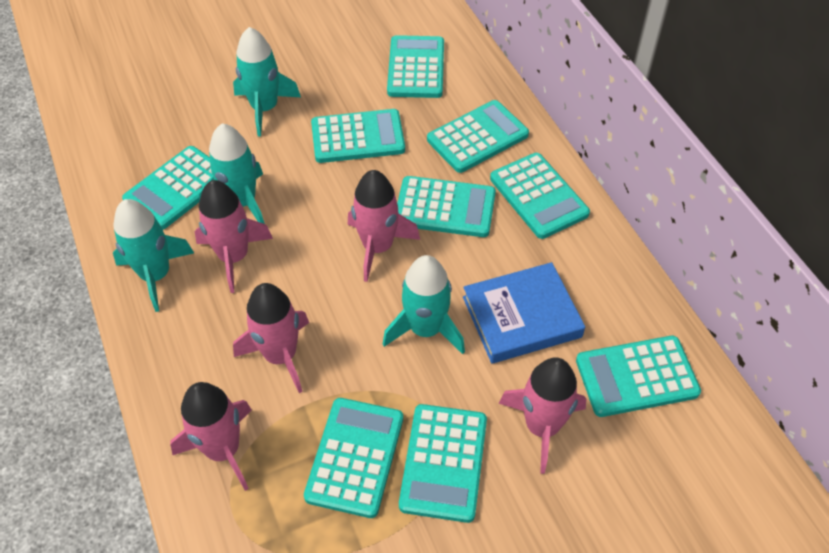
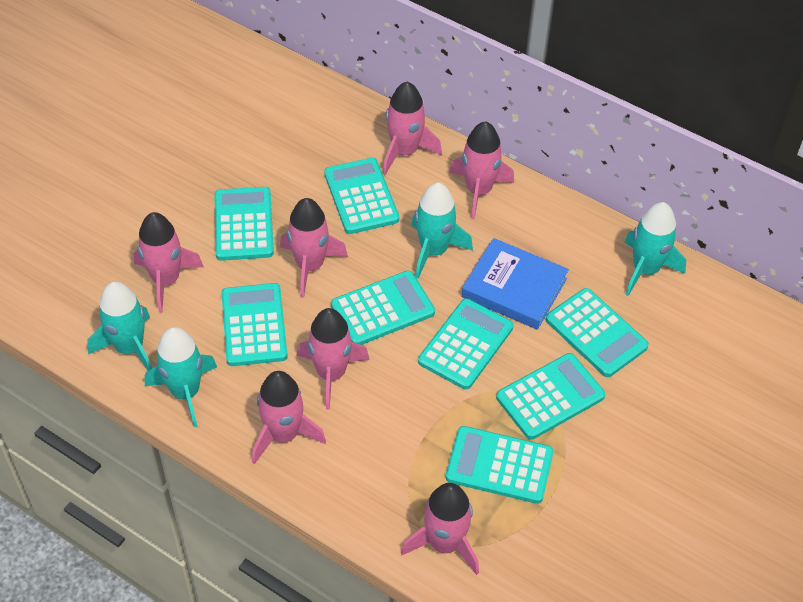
pink rocket: 5 -> 7
turquoise calculator: 9 -> 8

